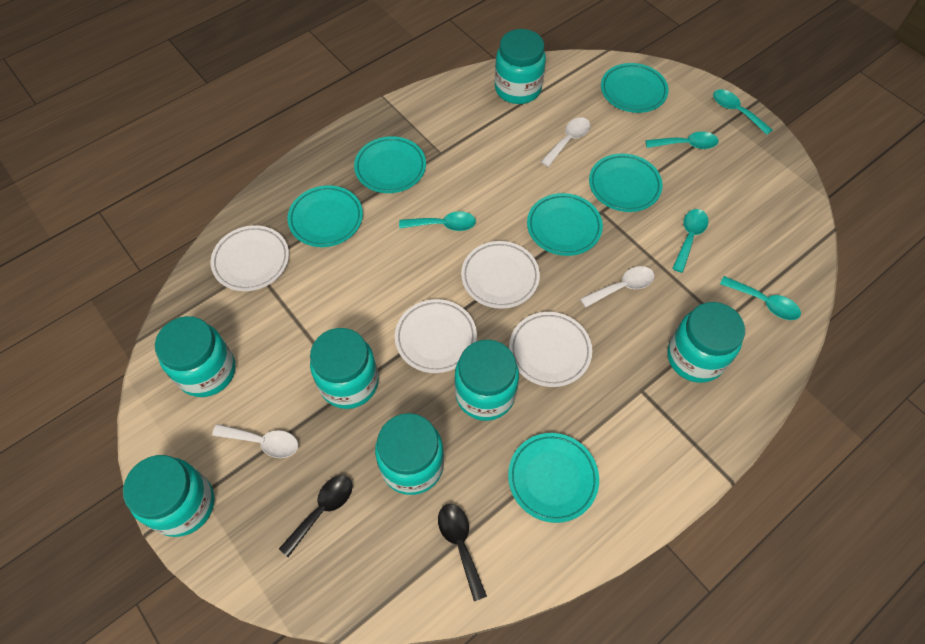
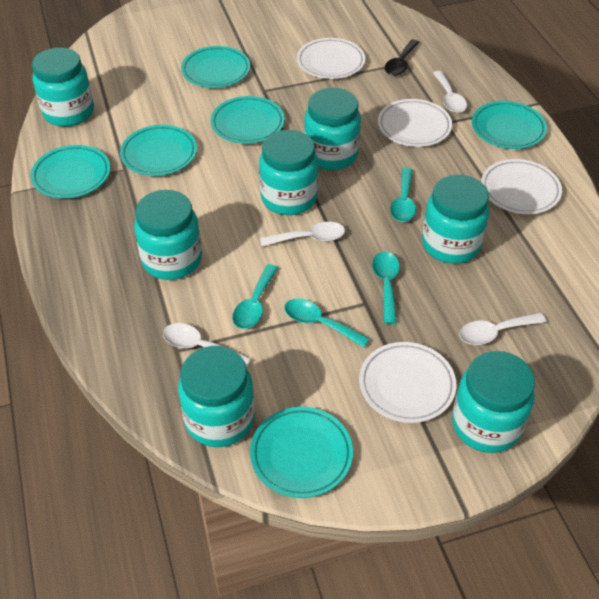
black spoon: 2 -> 1
turquoise spoon: 5 -> 4
white spoon: 3 -> 4

